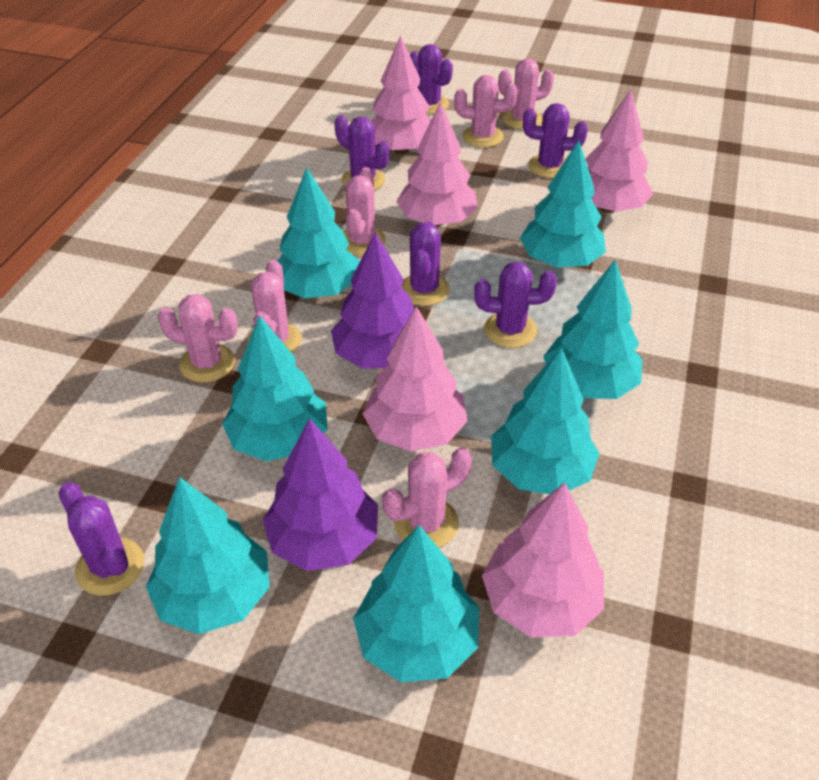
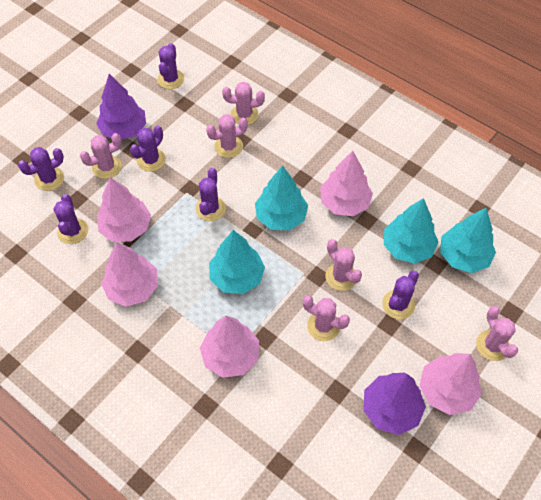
turquoise tree: 7 -> 4

